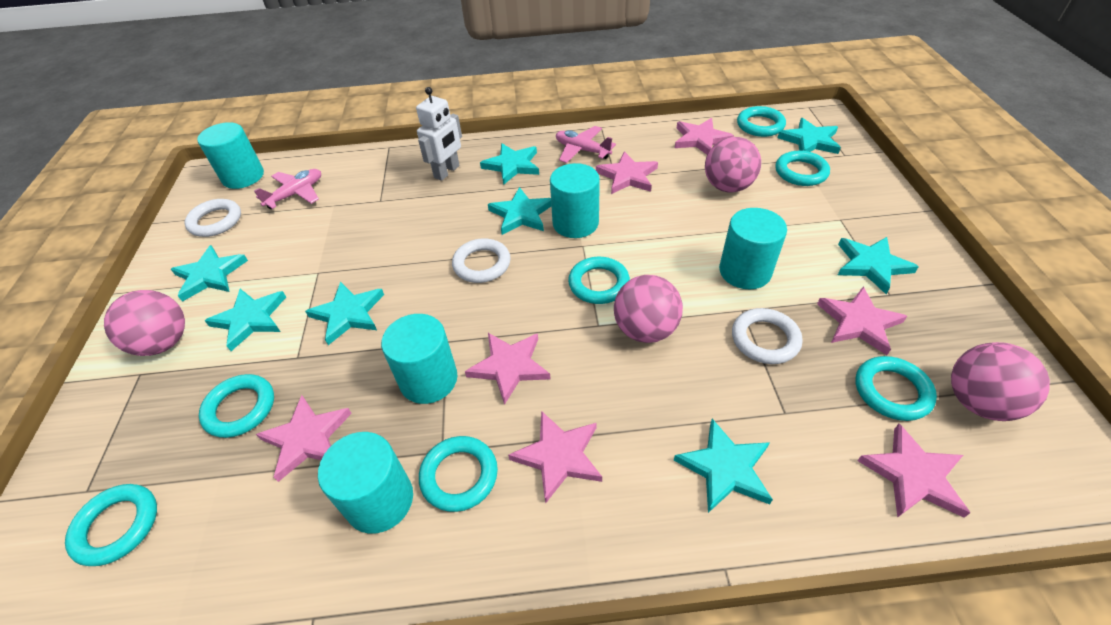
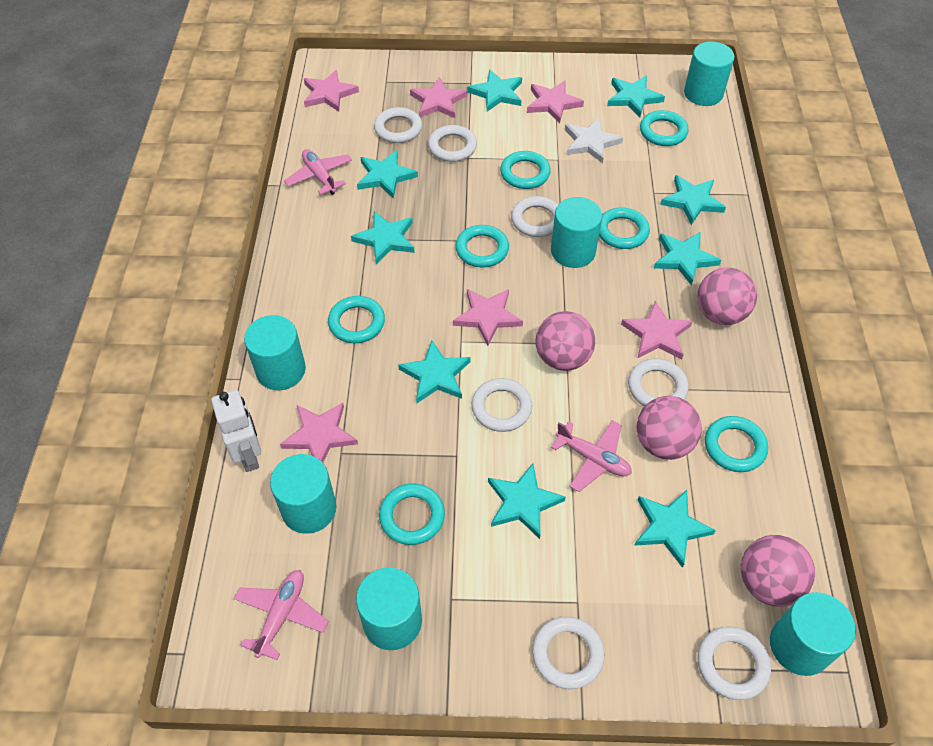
pink plane: 2 -> 3
pink star: 7 -> 6
turquoise cylinder: 5 -> 6
turquoise star: 8 -> 9
white ring: 3 -> 7
white star: 0 -> 1

